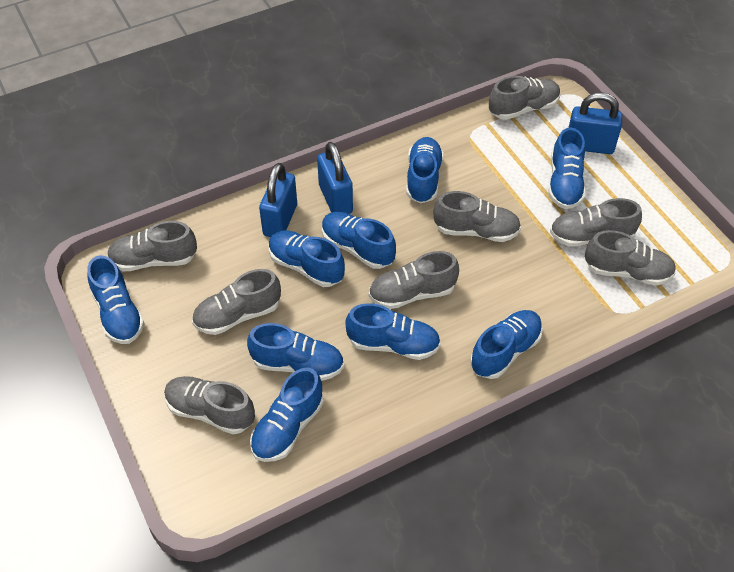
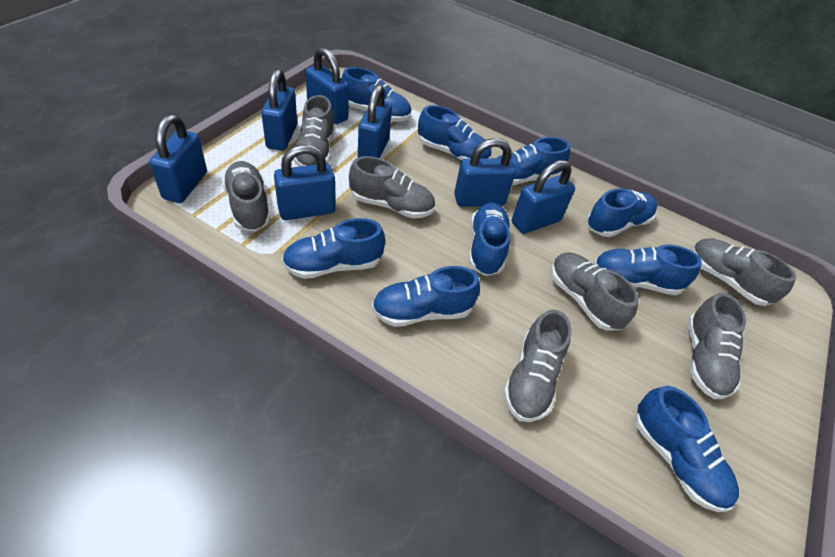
blue padlock: 3 -> 7
grey shoe: 8 -> 7

